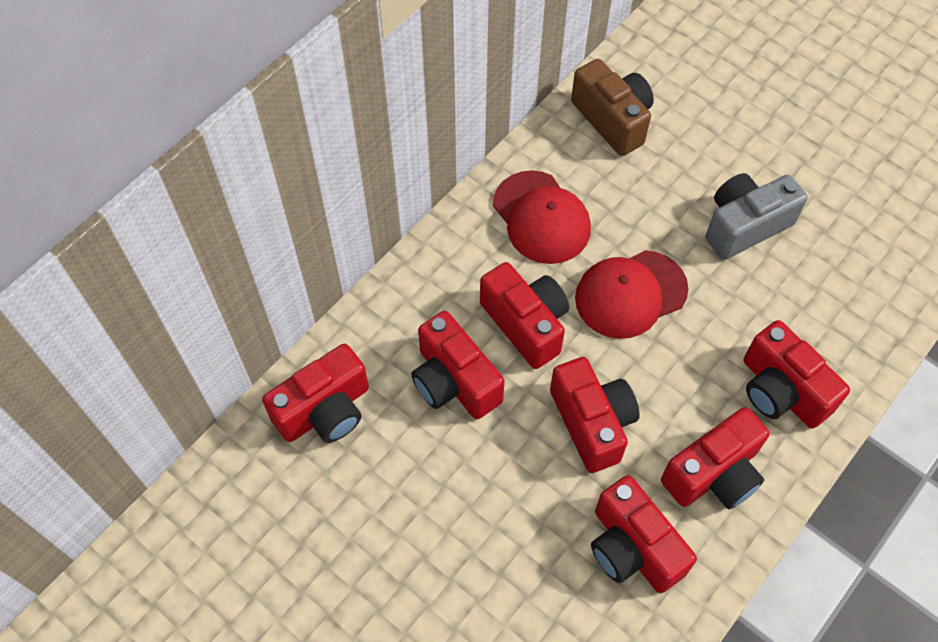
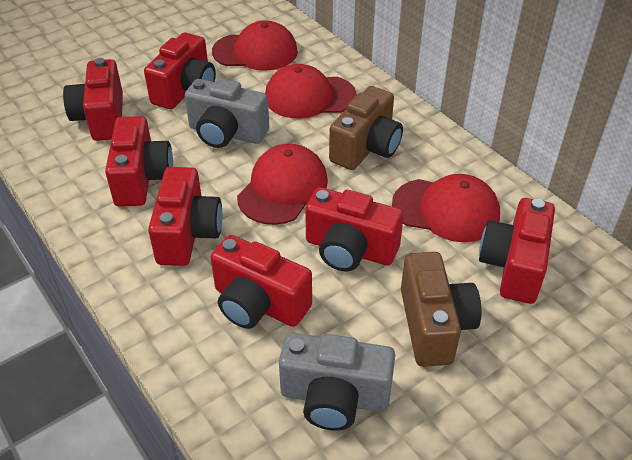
brown camera: 1 -> 2
grey camera: 1 -> 2
red cap: 2 -> 4

